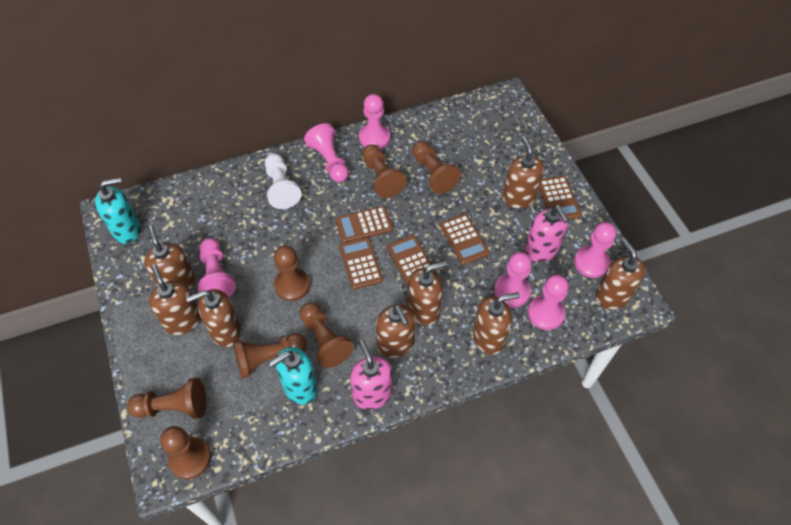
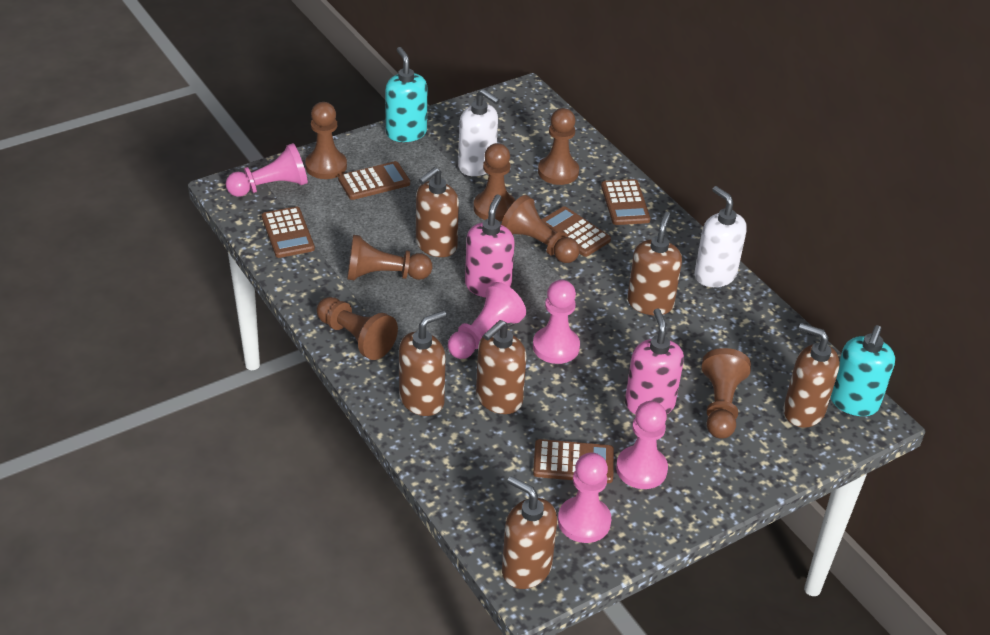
brown soap dispenser: 8 -> 6
pink pawn: 6 -> 5
white pawn: 1 -> 0
white soap dispenser: 0 -> 2

